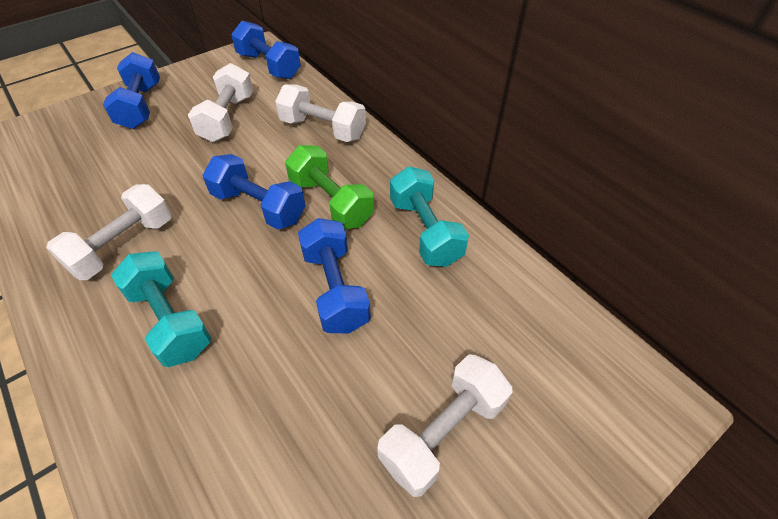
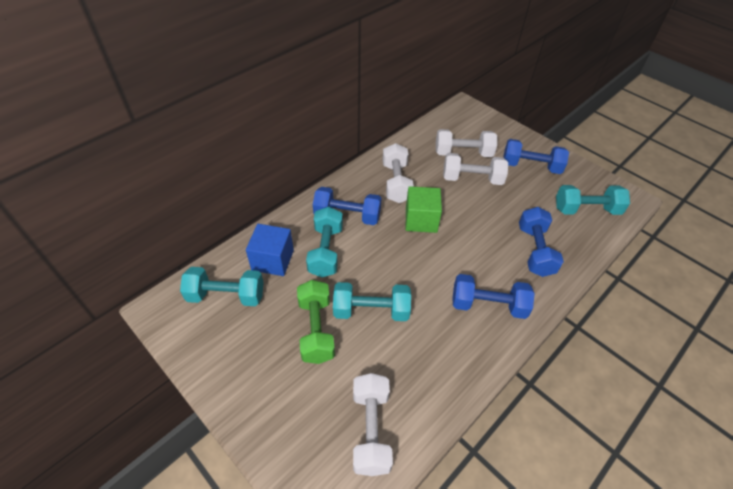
blue cube: 0 -> 1
green cube: 0 -> 1
turquoise dumbbell: 2 -> 4

